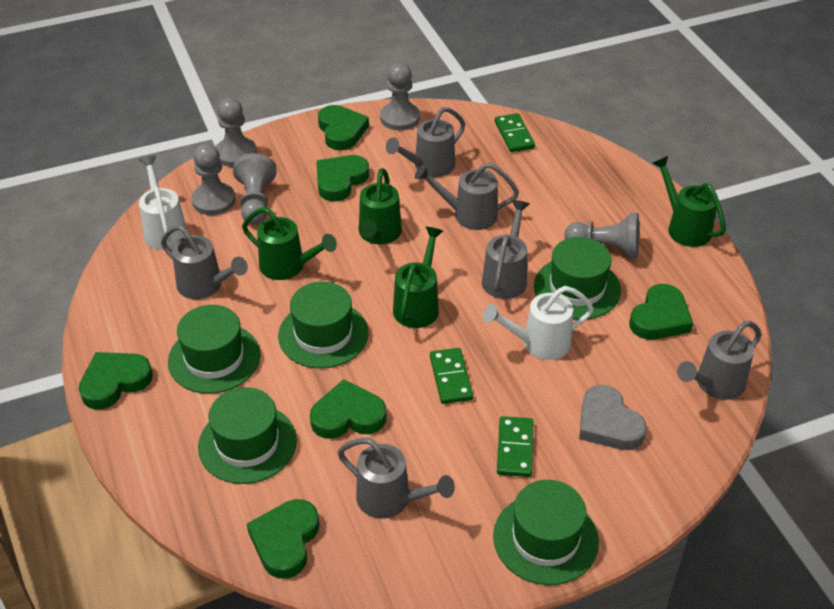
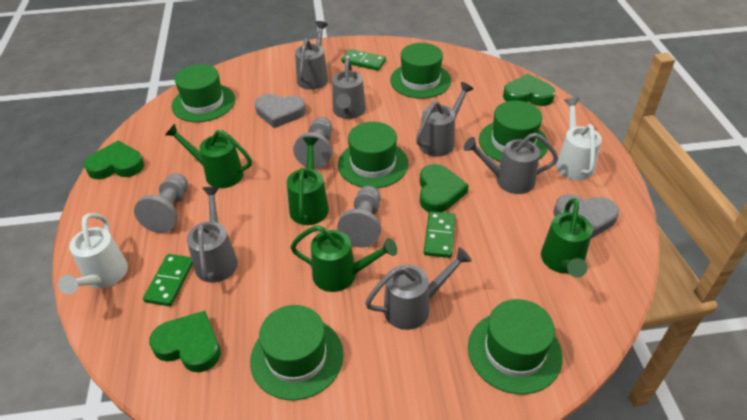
green hat: 5 -> 6
green heart: 6 -> 4
grey heart: 1 -> 2
grey pawn: 5 -> 3

